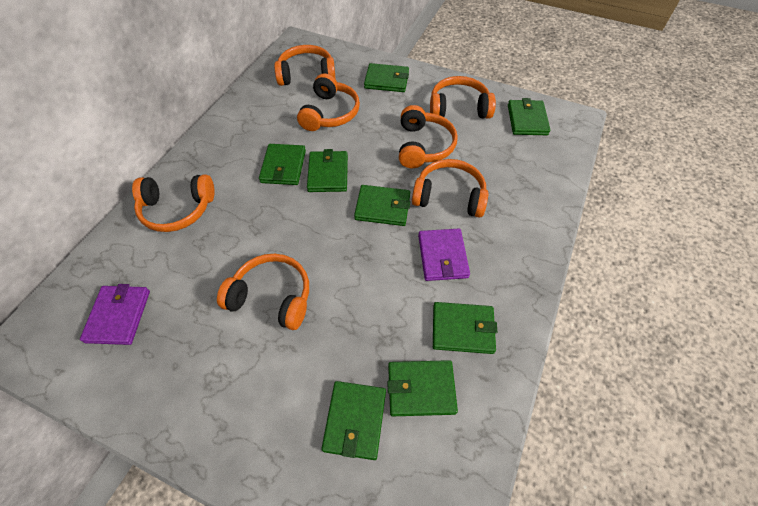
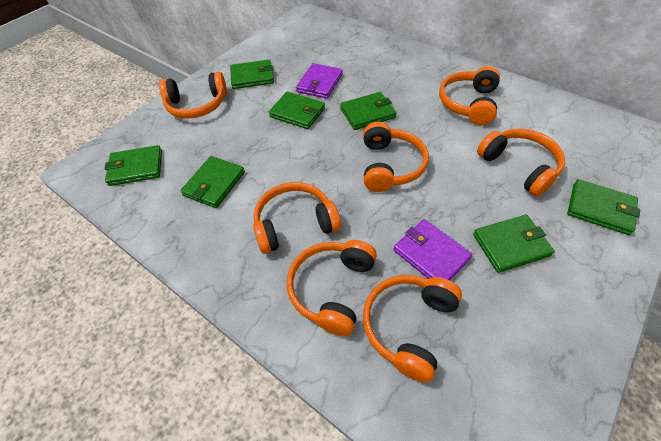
green wallet: 8 -> 7

